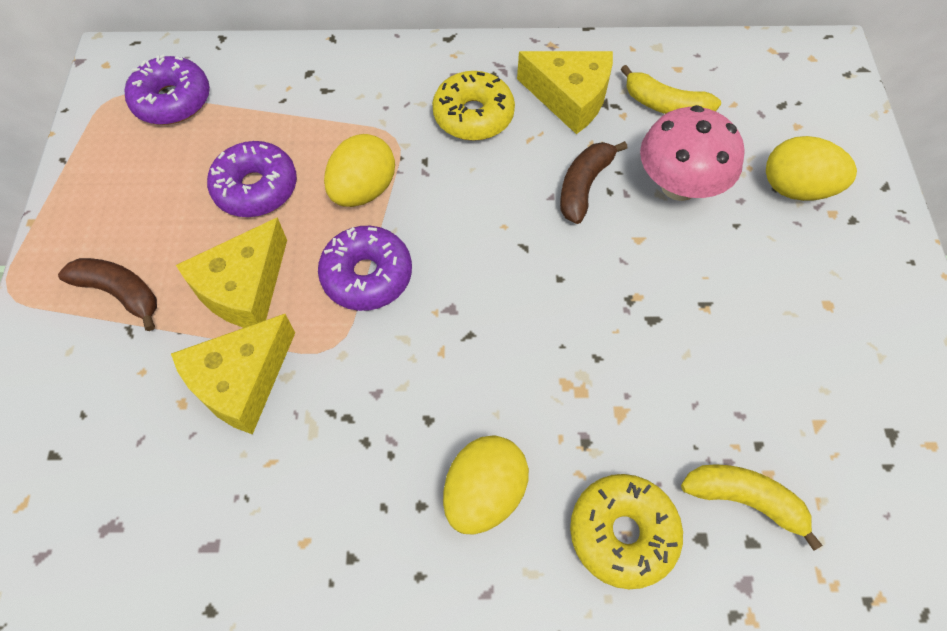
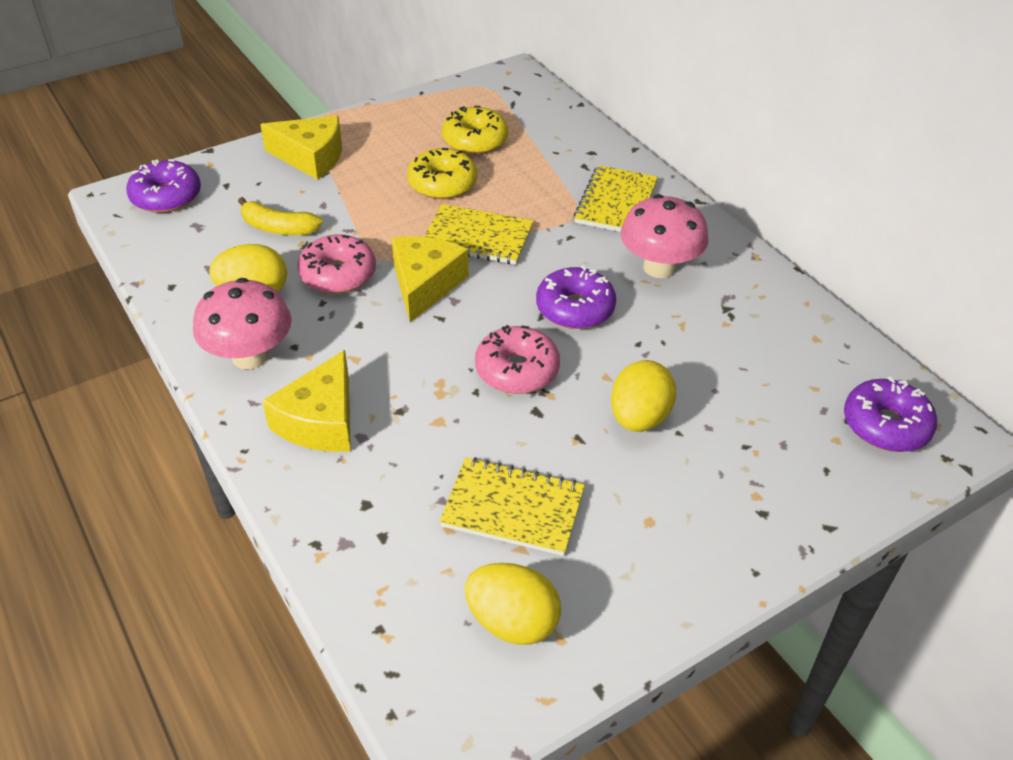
brown banana: 2 -> 0
pink donut: 0 -> 2
pink mushroom: 1 -> 2
yellow banana: 2 -> 1
yellow notebook: 0 -> 3

